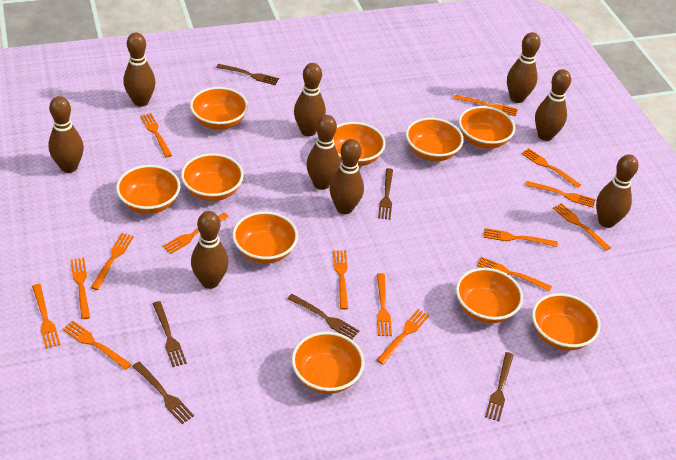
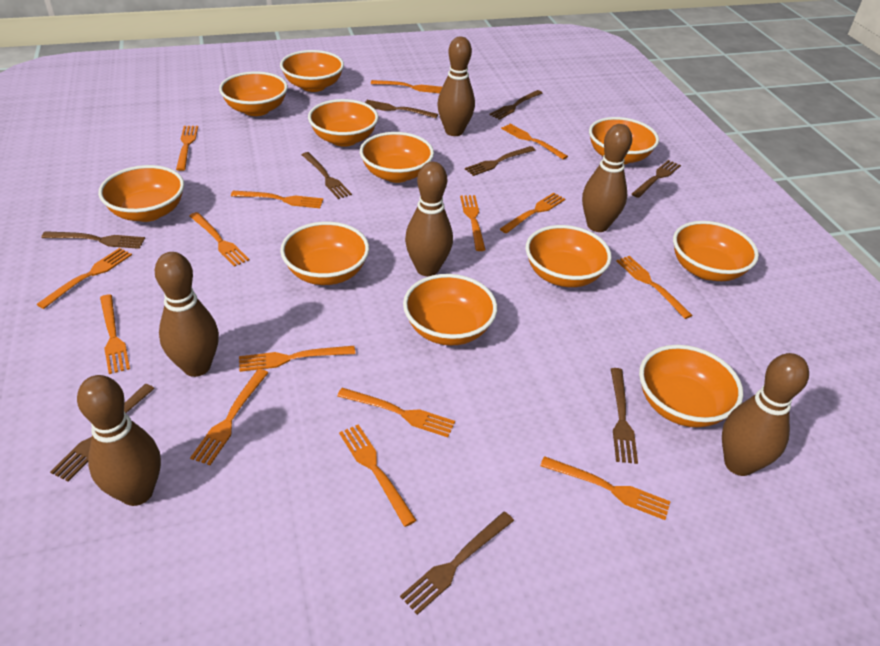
brown bowling pin: 9 -> 6
brown fork: 6 -> 9
orange bowl: 10 -> 11

